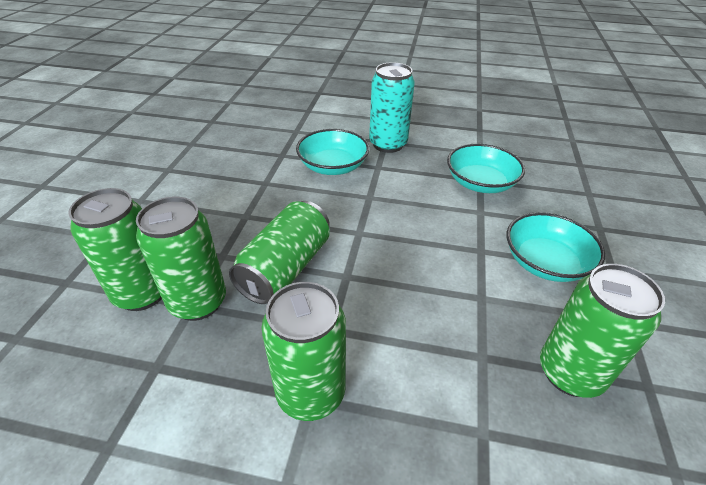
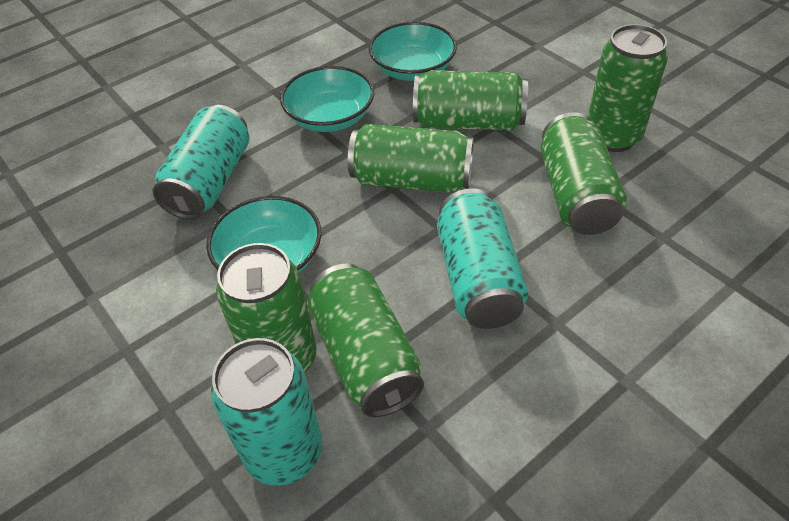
green can: 5 -> 6
turquoise can: 1 -> 3

